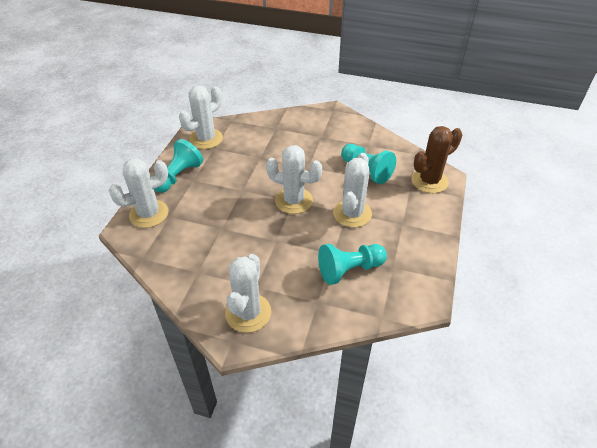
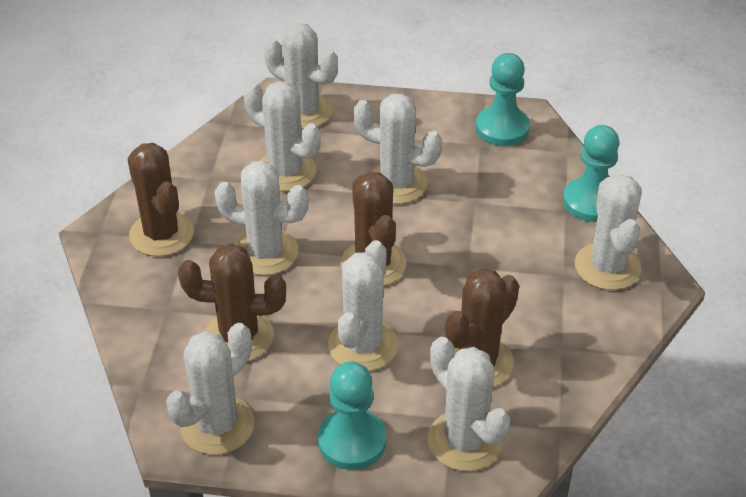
brown cactus: 1 -> 4
white cactus: 5 -> 8

